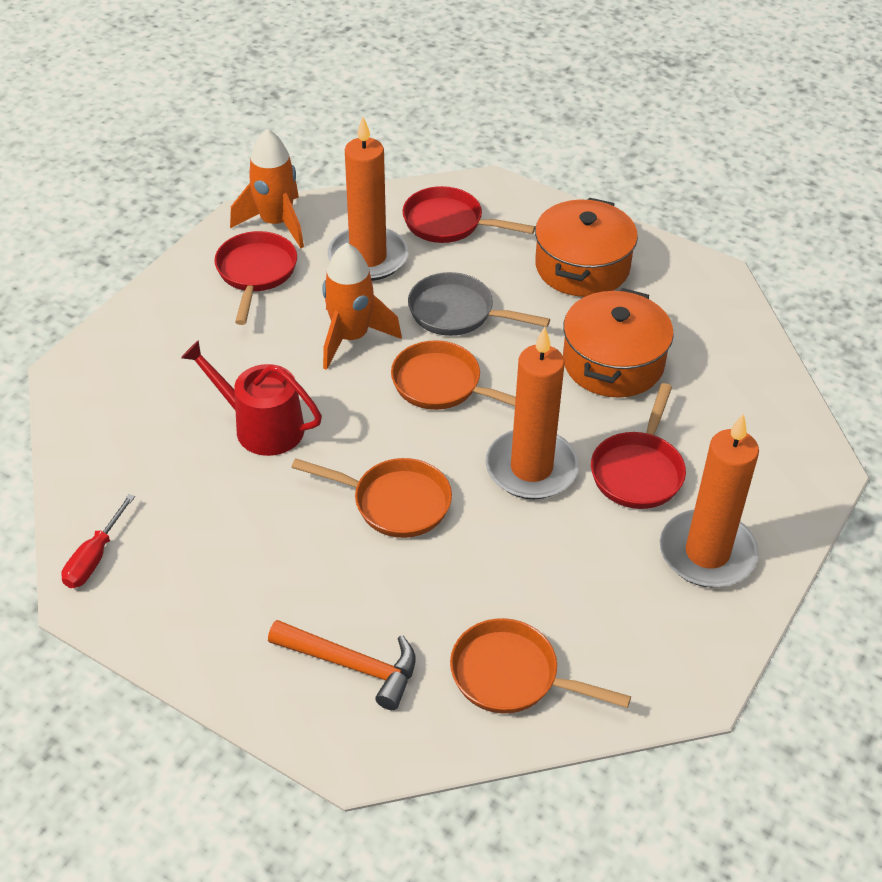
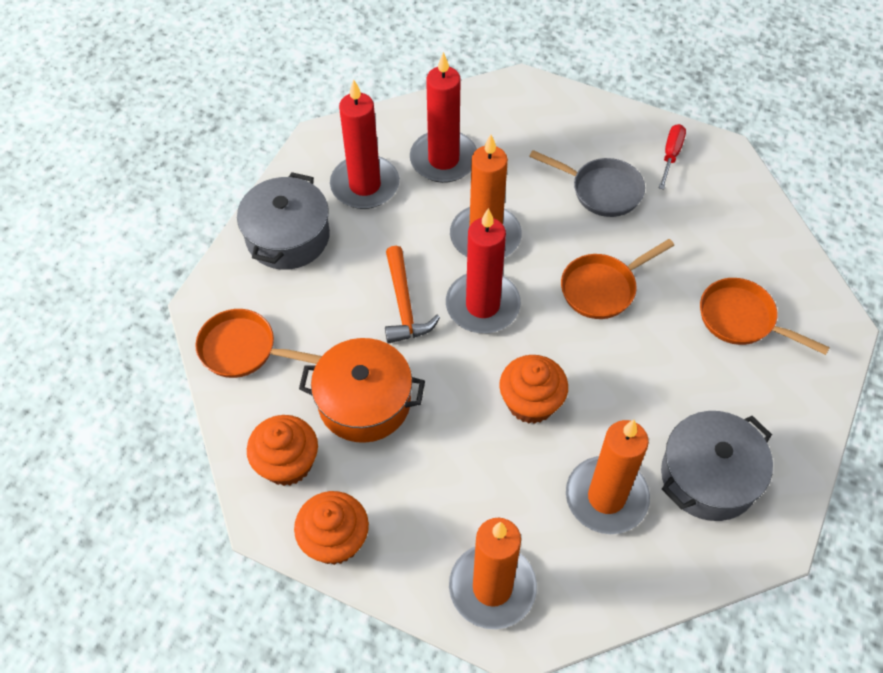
grey pot: 0 -> 2
orange cupcake: 0 -> 3
orange pot: 2 -> 1
orange rocket: 2 -> 0
red candle: 0 -> 3
red pan: 3 -> 0
red watering can: 1 -> 0

